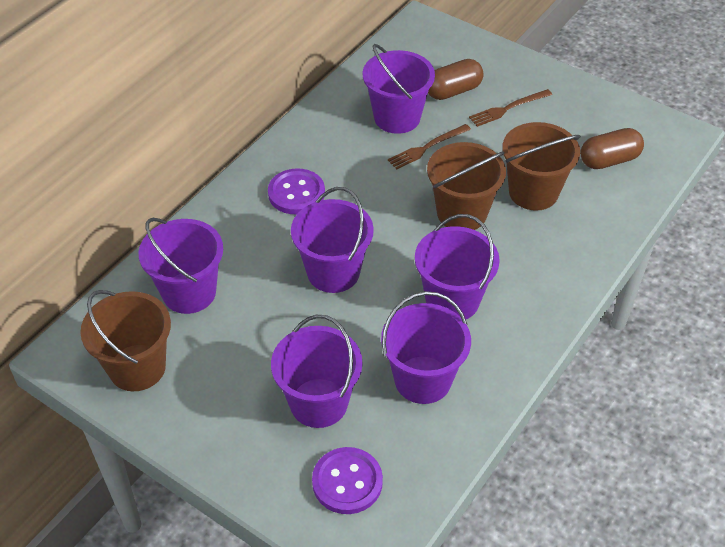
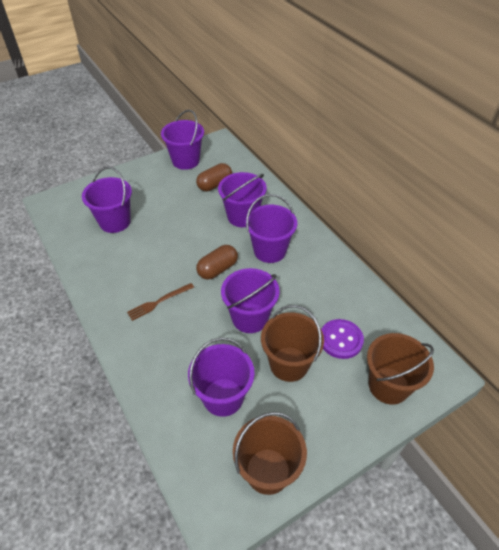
brown fork: 2 -> 1
purple button: 2 -> 1

